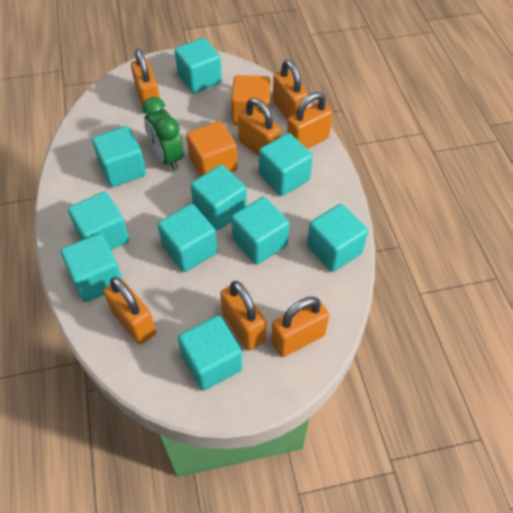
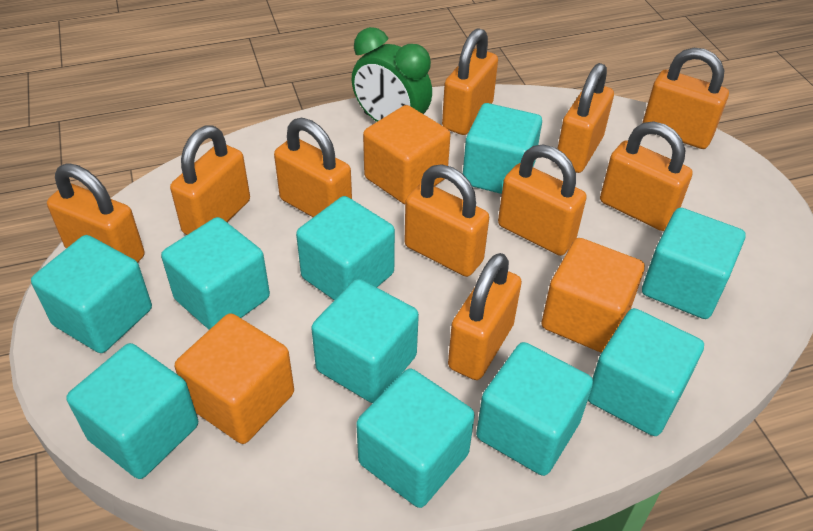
orange cube: 2 -> 3
orange padlock: 7 -> 10

